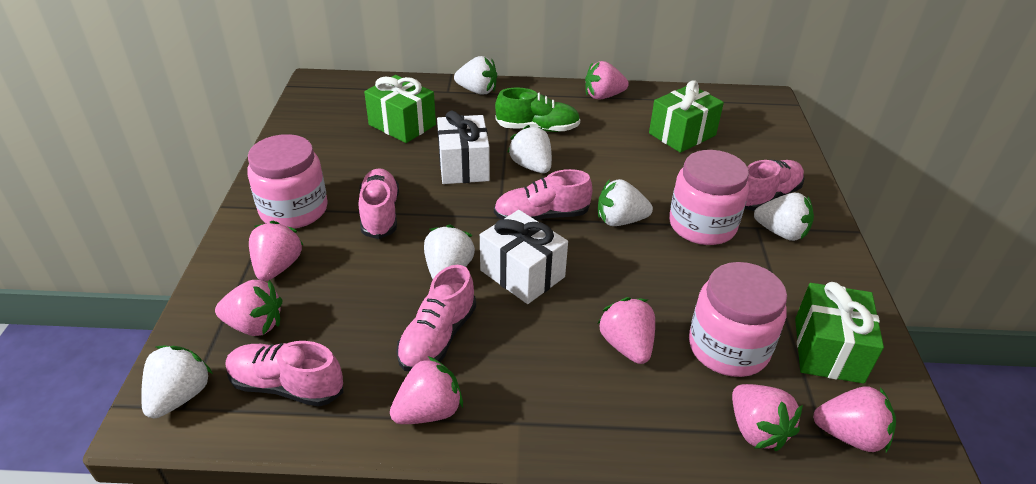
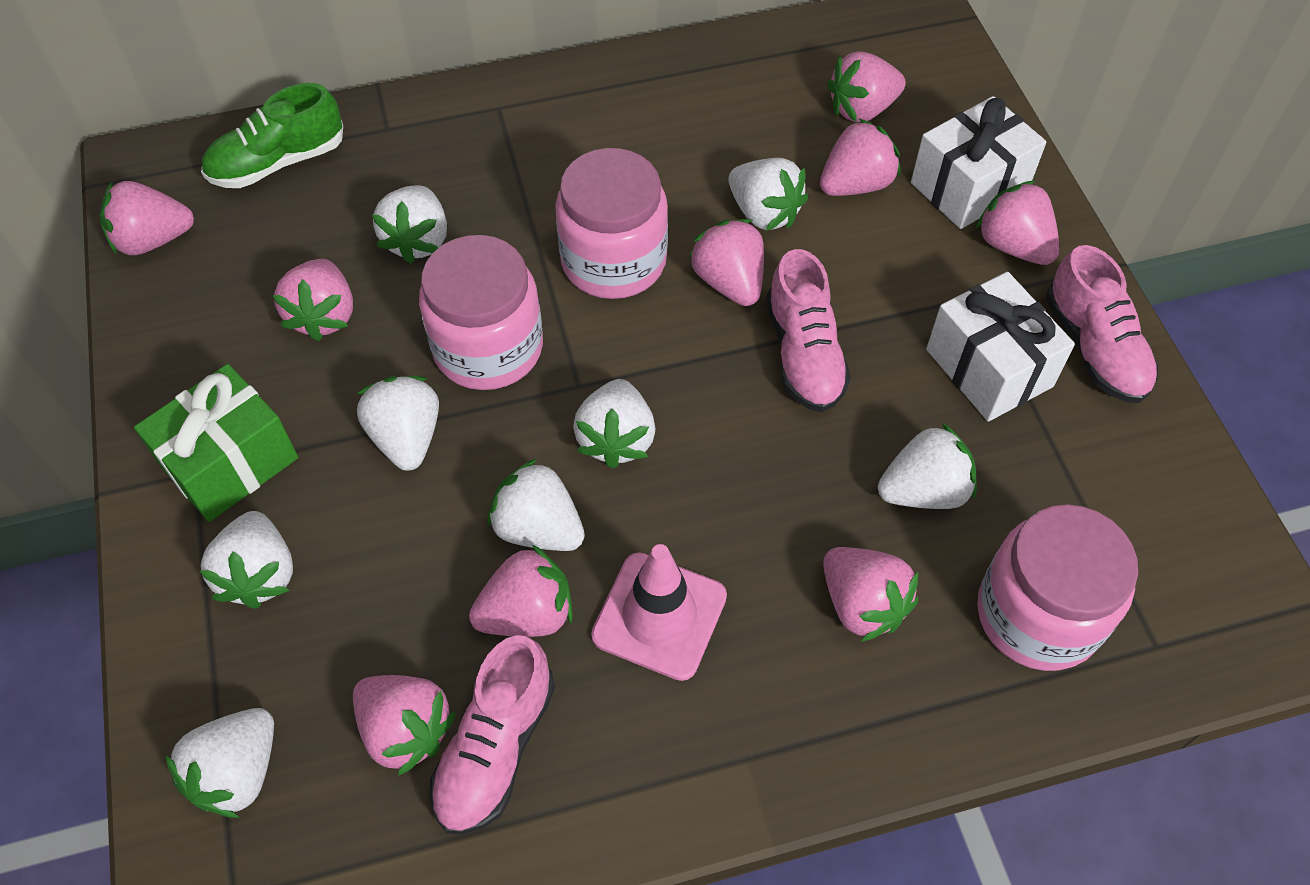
green gift: 3 -> 1
pink shoe: 5 -> 3
pink strawberry: 7 -> 9
pink traffic cone: 0 -> 1
white strawberry: 6 -> 8

